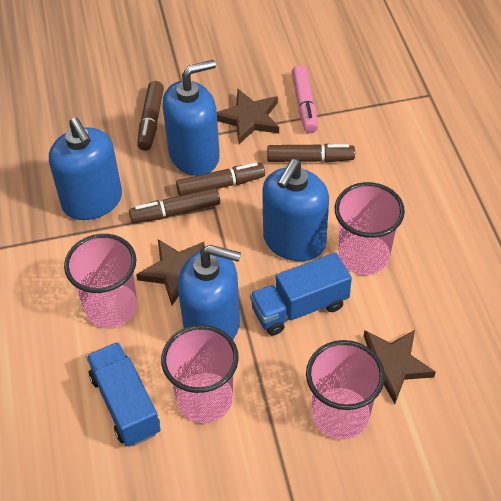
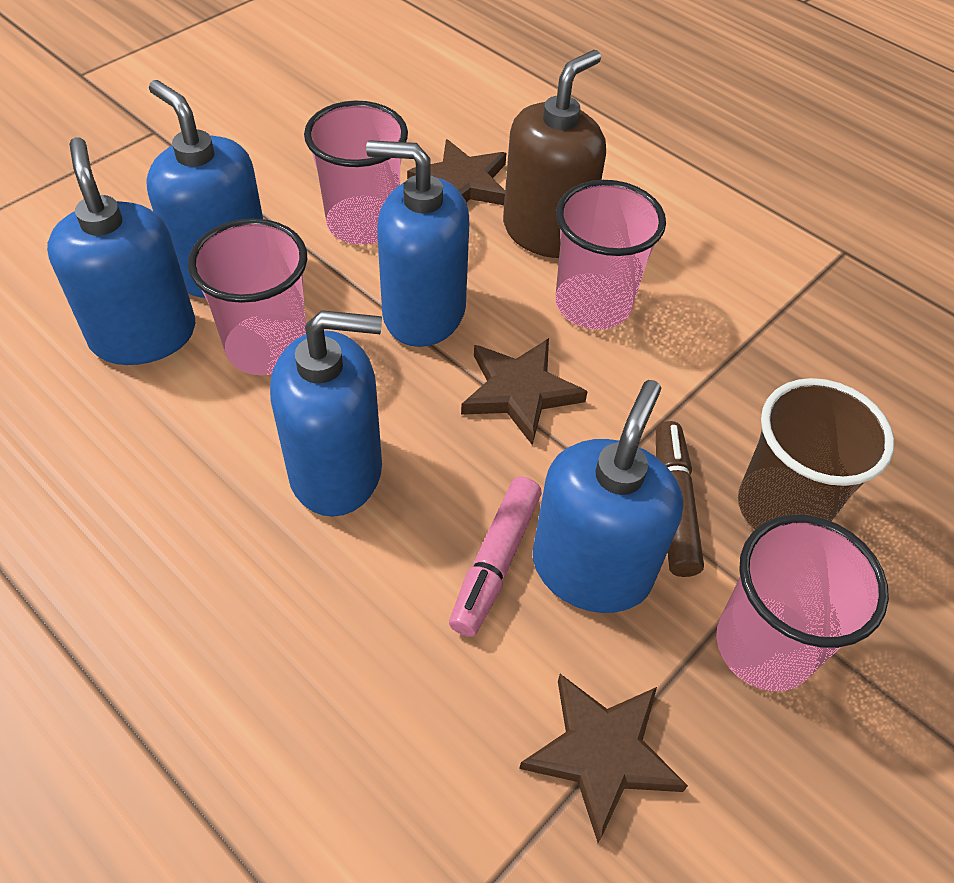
blue soap dispenser: 4 -> 5
blue truck: 2 -> 0
brown cup: 0 -> 1
brown marker: 4 -> 1
brown soap dispenser: 0 -> 1

